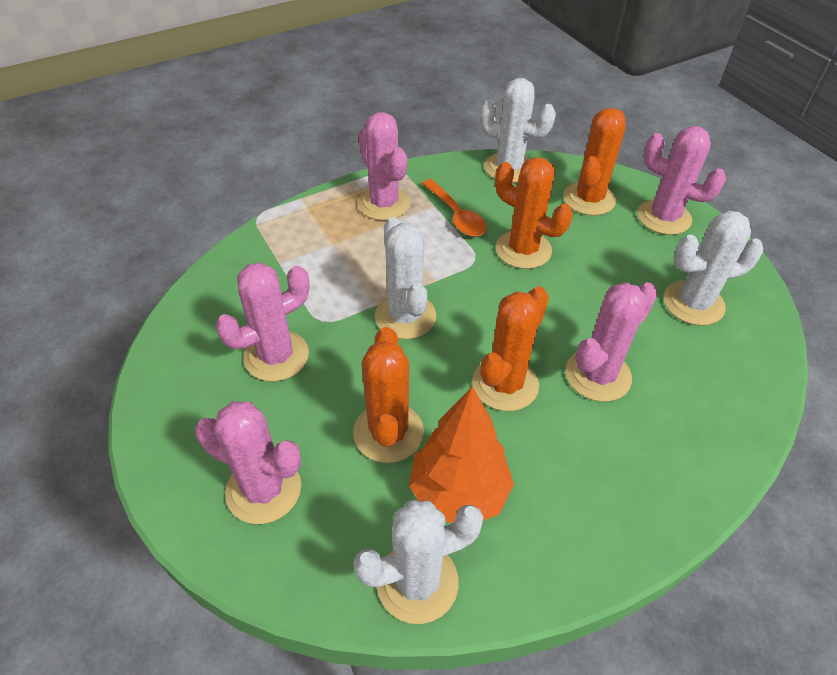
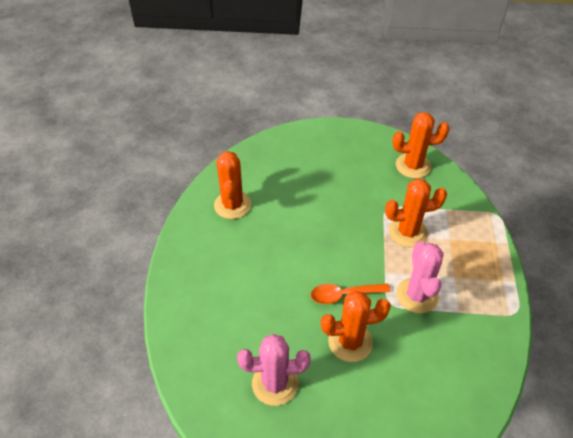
orange tree: 1 -> 0
pink cactus: 5 -> 2
white cactus: 4 -> 0

